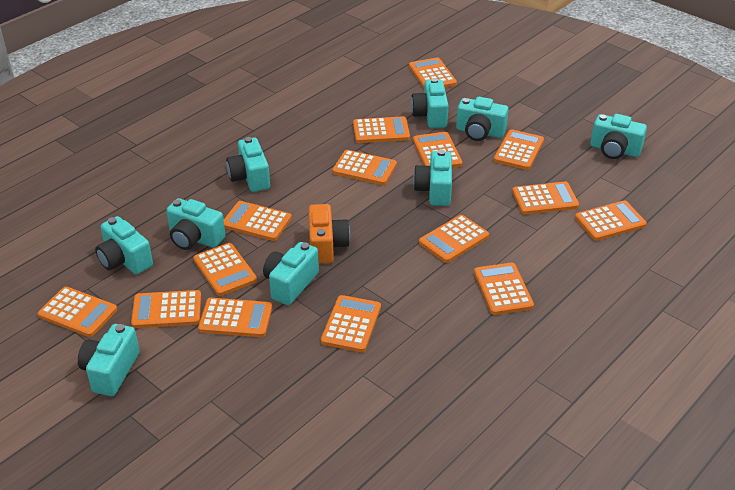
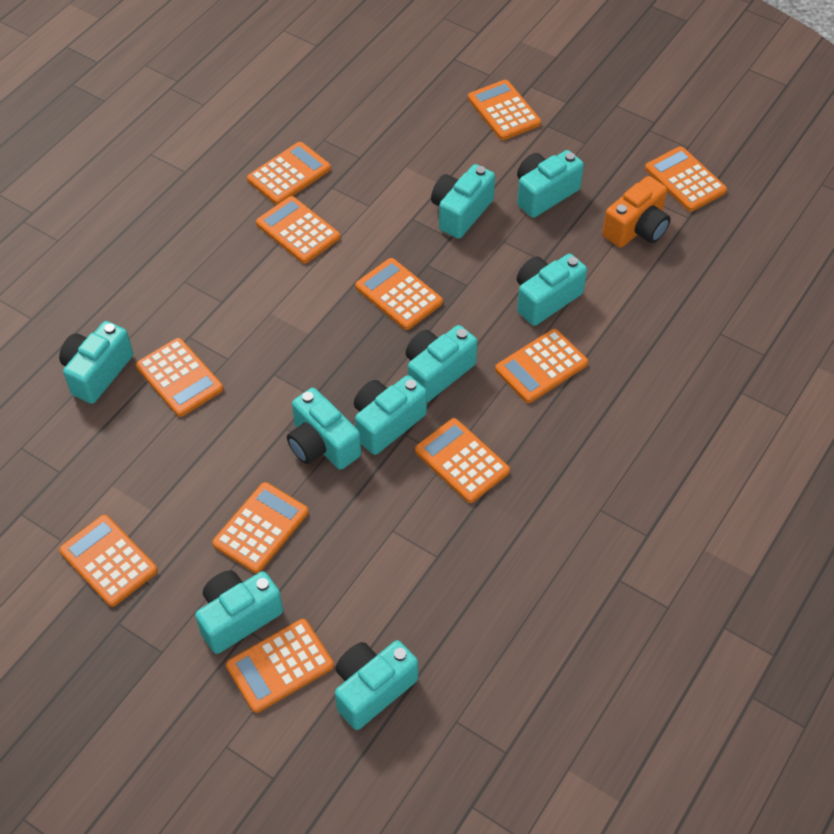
orange calculator: 15 -> 11

